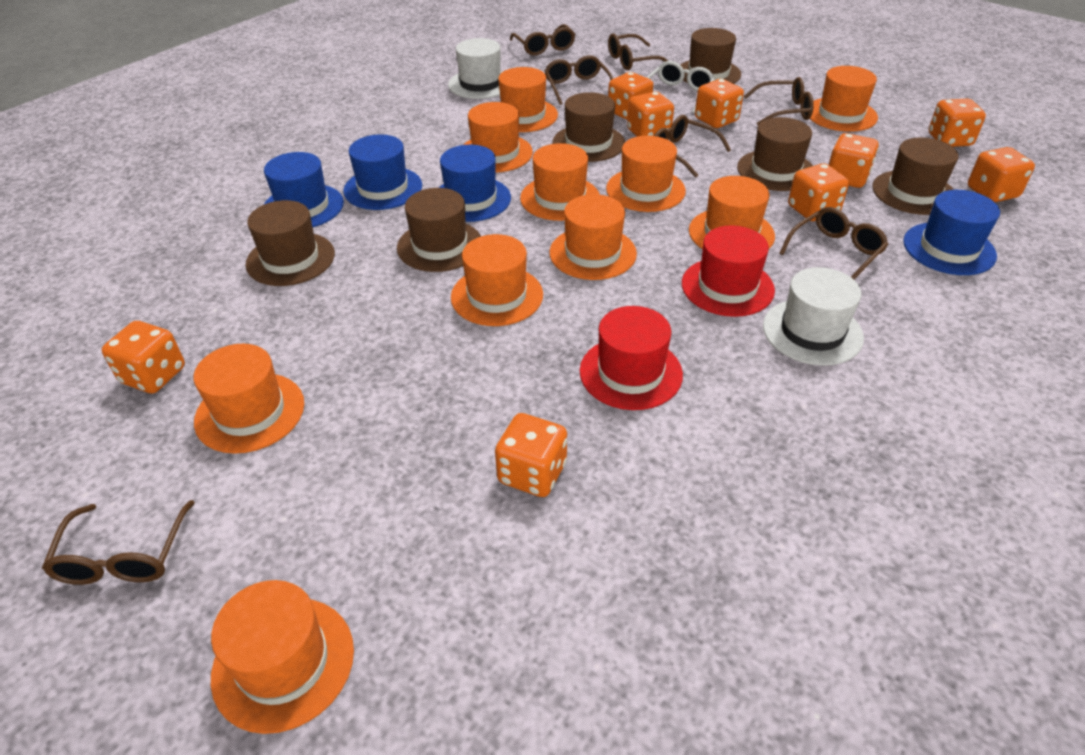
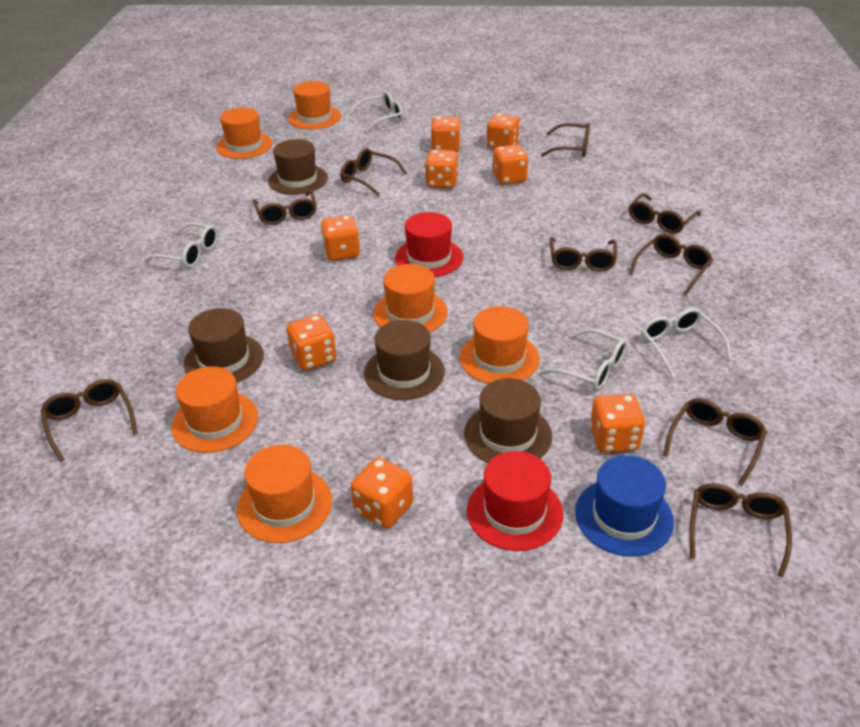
blue hat: 4 -> 1
brown glasses: 7 -> 9
brown hat: 6 -> 4
orange dice: 9 -> 8
orange hat: 10 -> 6
white glasses: 1 -> 4
white hat: 2 -> 0

